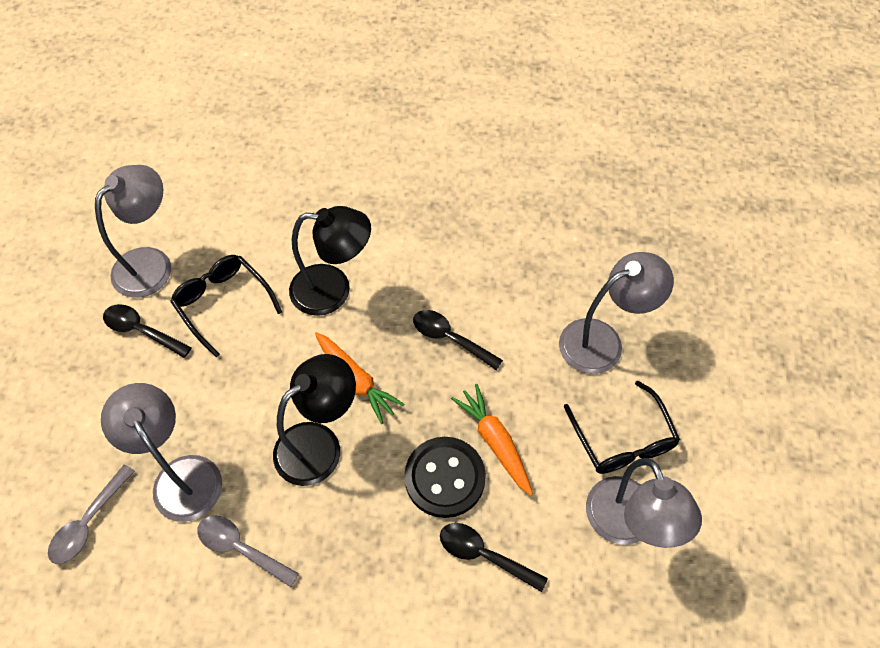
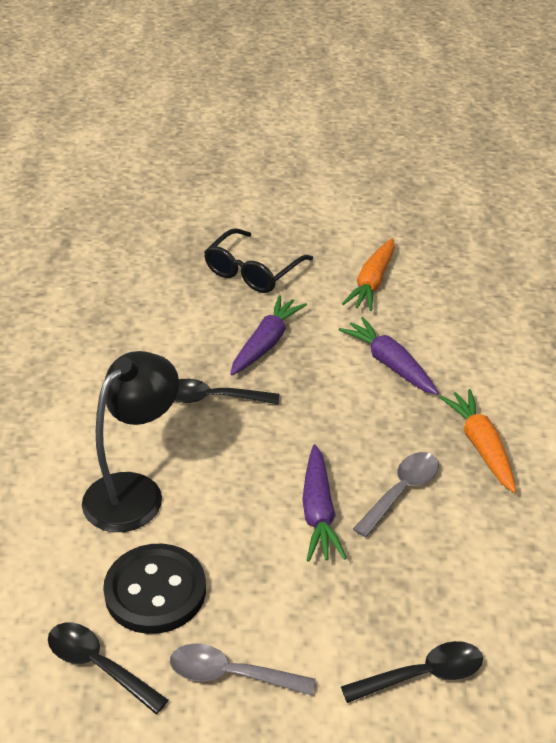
black glasses: 2 -> 1
black lamp: 2 -> 1
grey lamp: 4 -> 0
purple carrot: 0 -> 3

